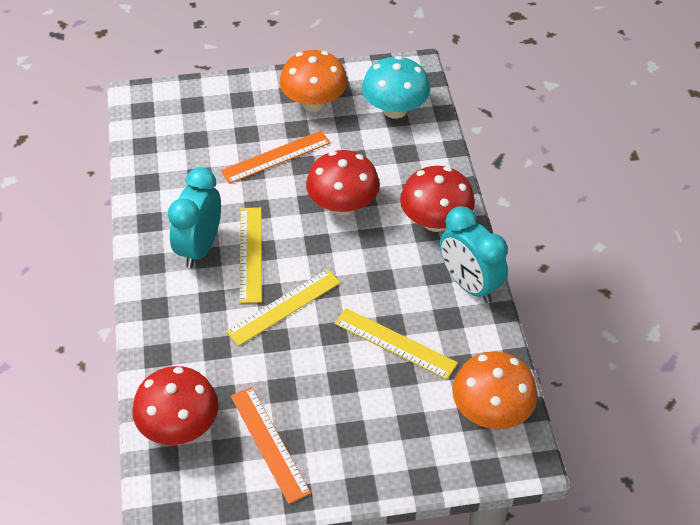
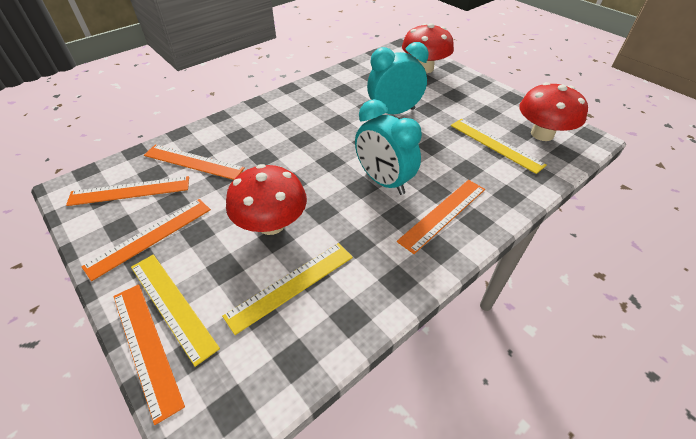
orange mushroom: 2 -> 0
orange ruler: 2 -> 5
turquoise mushroom: 1 -> 0

